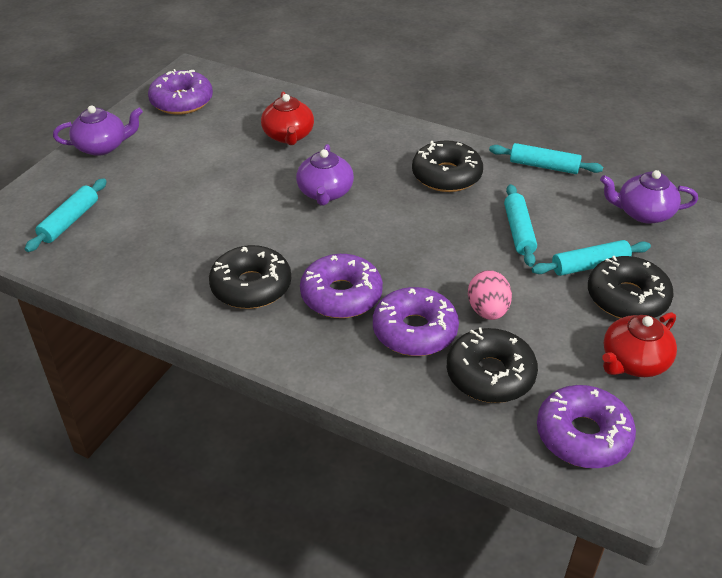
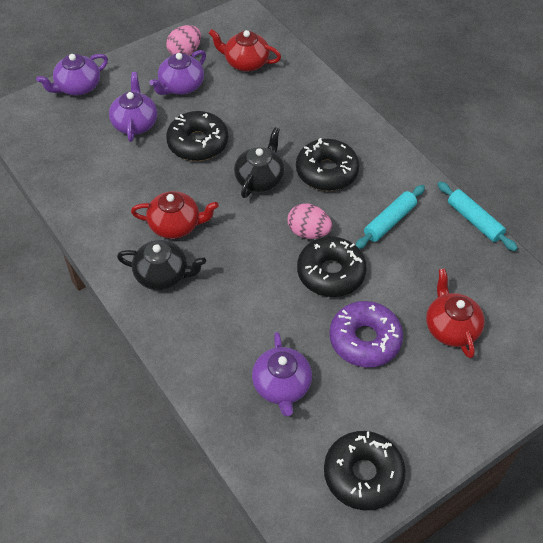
black teapot: 0 -> 2
pink egg: 1 -> 2
purple donut: 4 -> 1
purple teapot: 3 -> 4
red teapot: 2 -> 3
turquoise rolling pin: 4 -> 2

